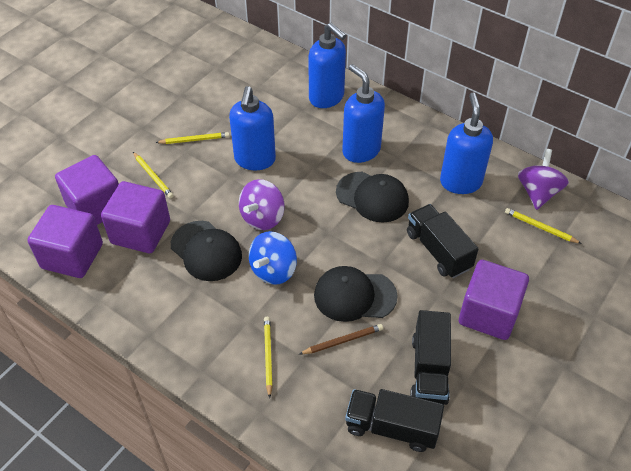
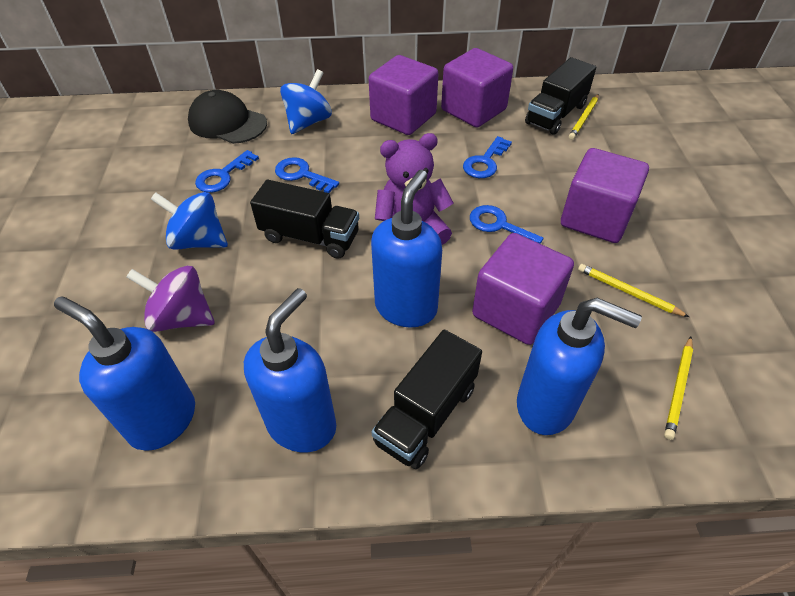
black cap: 3 -> 1
blue key: 0 -> 4
blue spinning top: 1 -> 2
brown pencil: 1 -> 0
purple spinning top: 2 -> 1
purple teddy bear: 0 -> 1
yellow pencil: 4 -> 3

